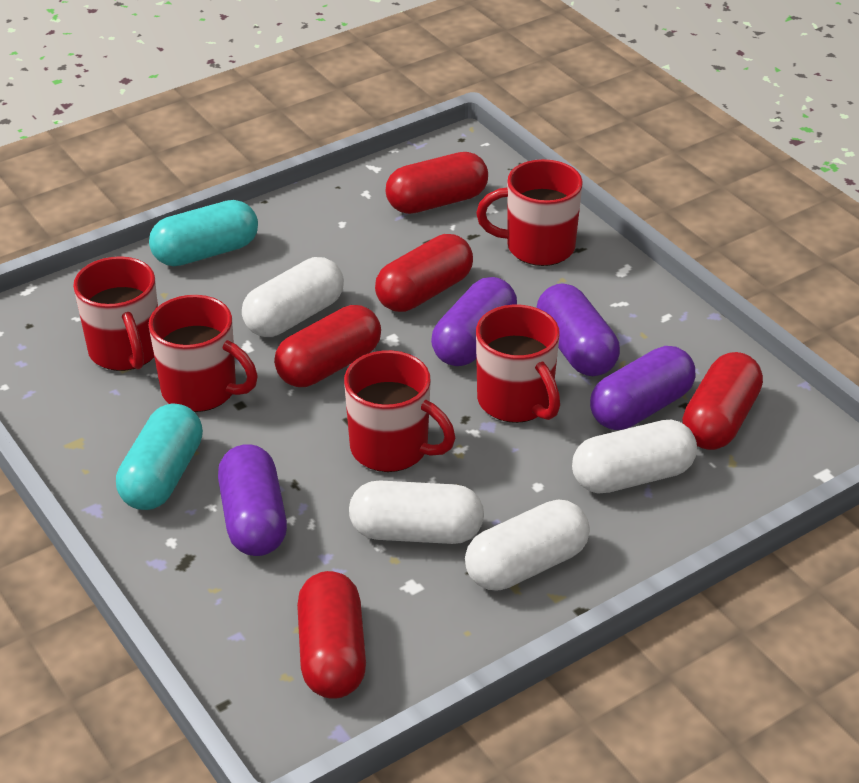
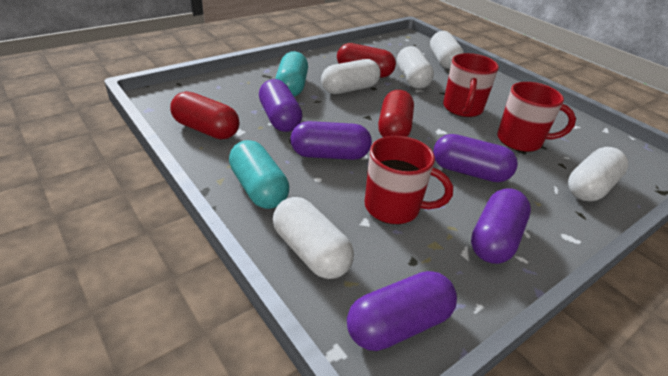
purple capsule: 4 -> 5
red capsule: 5 -> 3
red mug: 5 -> 3
white capsule: 4 -> 5

